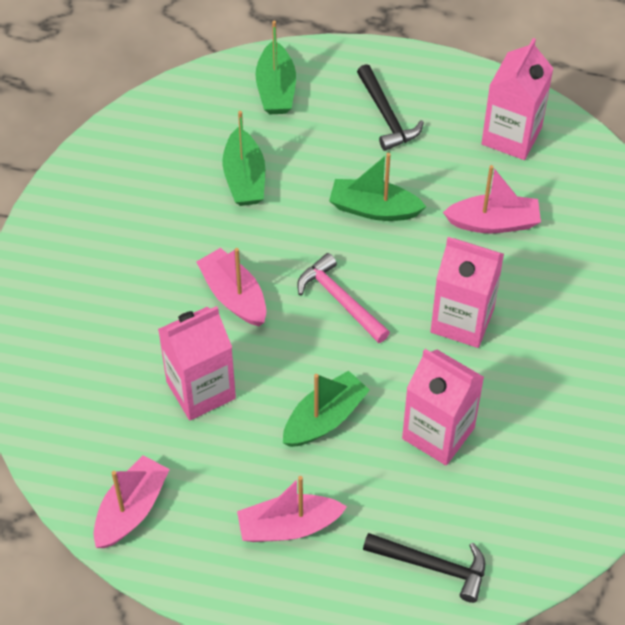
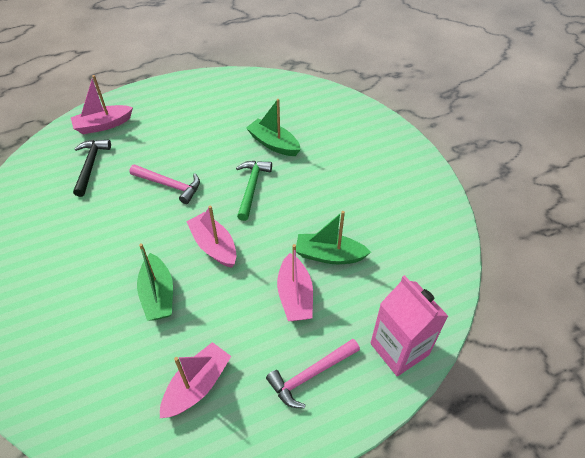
black hammer: 2 -> 1
green boat: 4 -> 3
green hammer: 0 -> 1
pink carton: 4 -> 1
pink hammer: 1 -> 2

